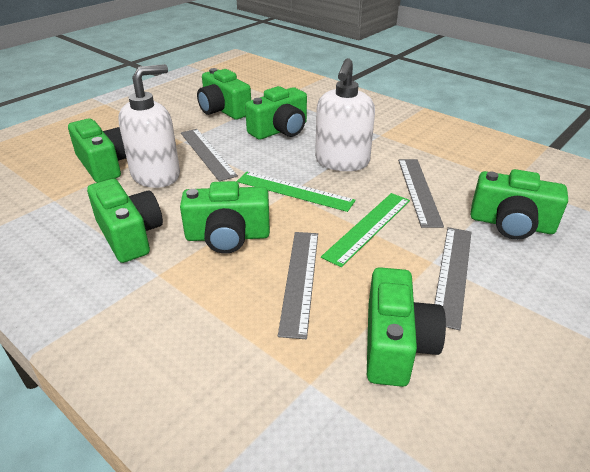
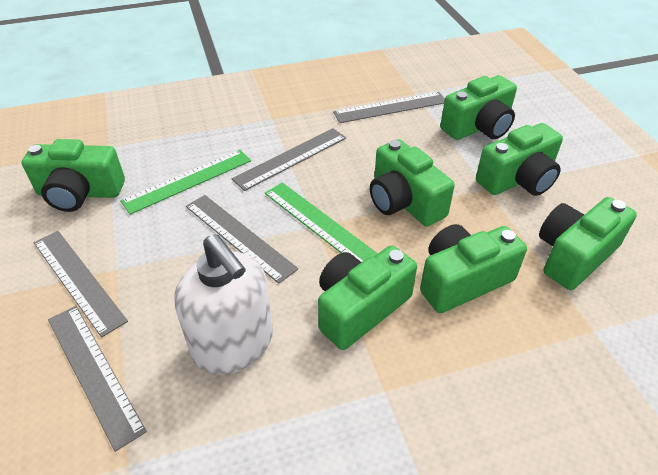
grey ruler: 4 -> 5
white soap dispenser: 2 -> 1

